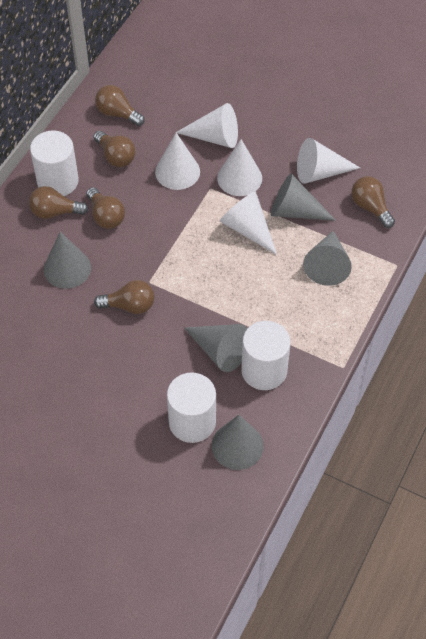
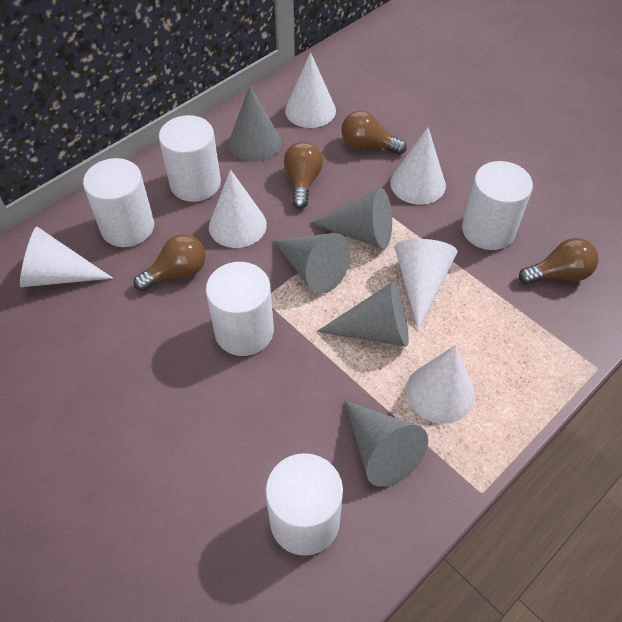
brown light bulb: 6 -> 4
white cone: 5 -> 6
white cylinder: 3 -> 5

